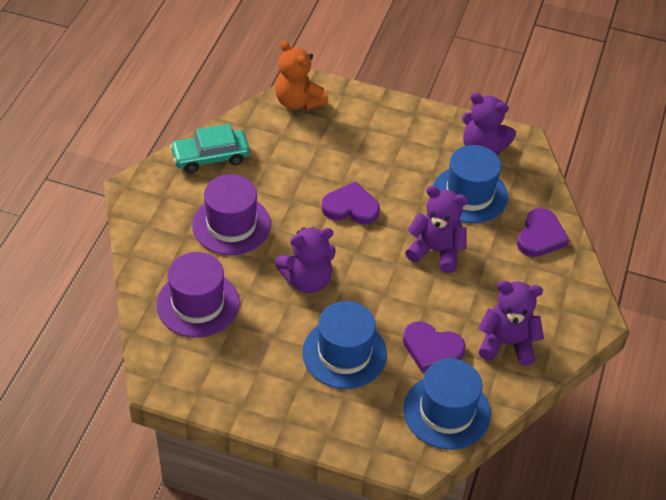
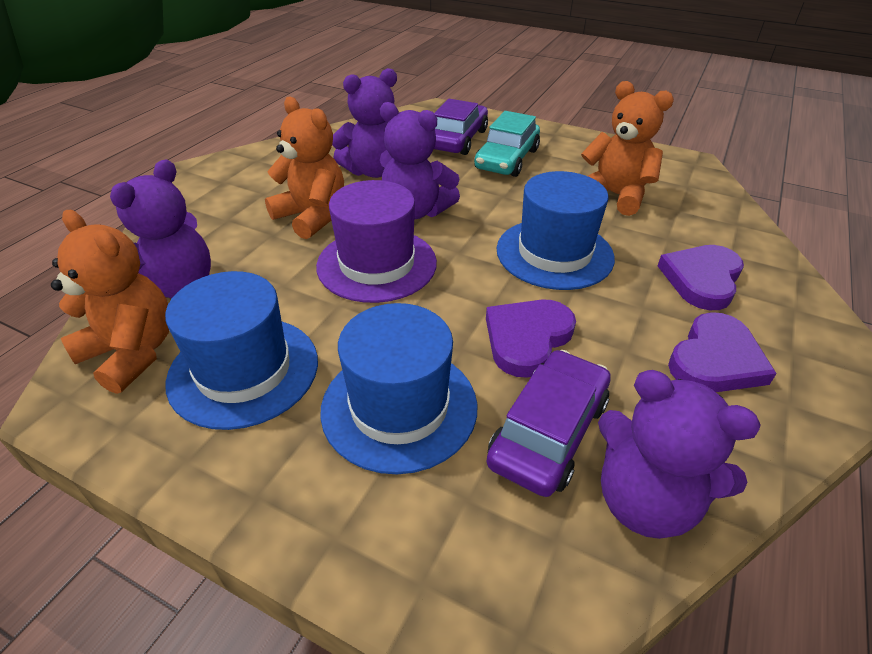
orange teddy bear: 1 -> 3
purple car: 0 -> 2
purple hat: 2 -> 1

